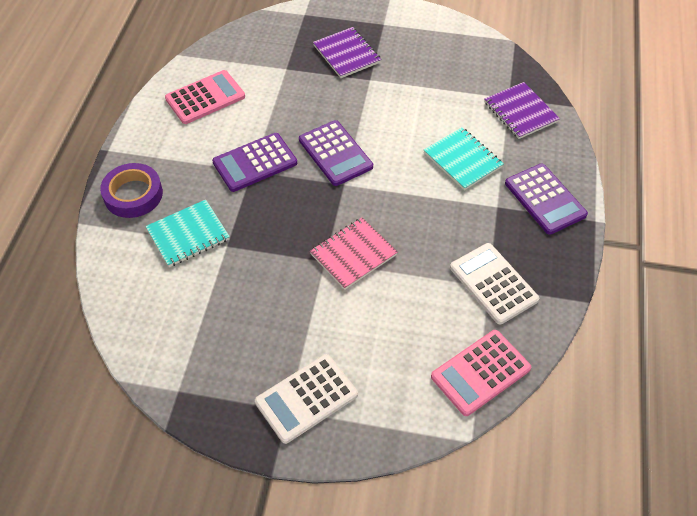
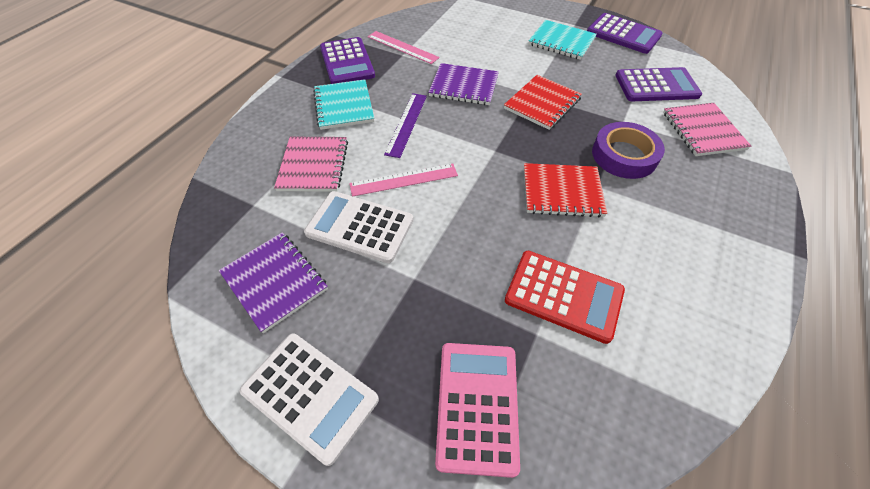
pink calculator: 2 -> 1
pink notebook: 1 -> 2
pink ruler: 0 -> 2
purple ruler: 0 -> 1
red calculator: 0 -> 1
red notebook: 0 -> 2

